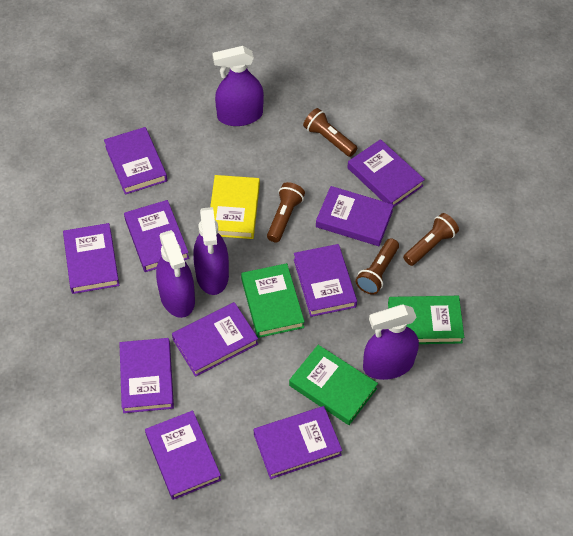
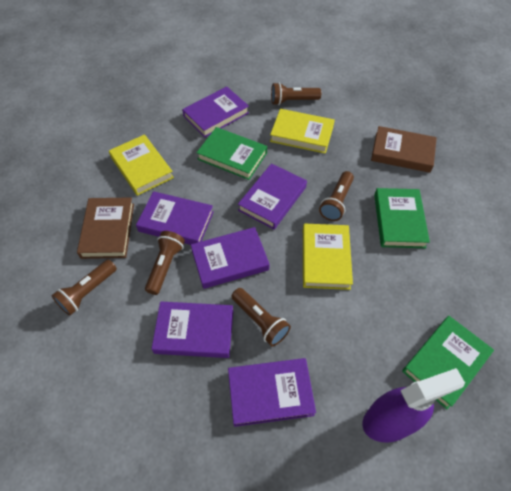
brown book: 0 -> 2
brown flashlight: 4 -> 5
purple book: 10 -> 6
purple spray bottle: 4 -> 1
yellow book: 1 -> 3

